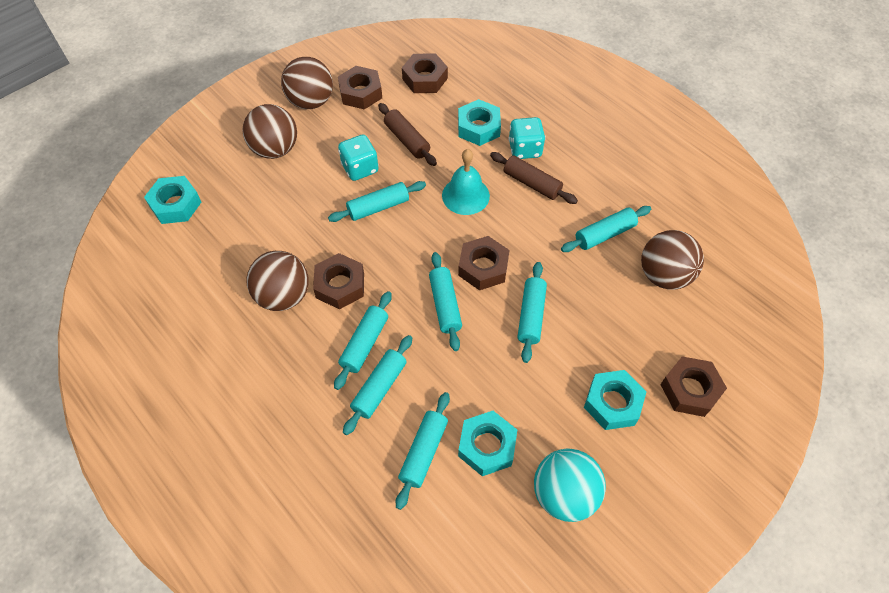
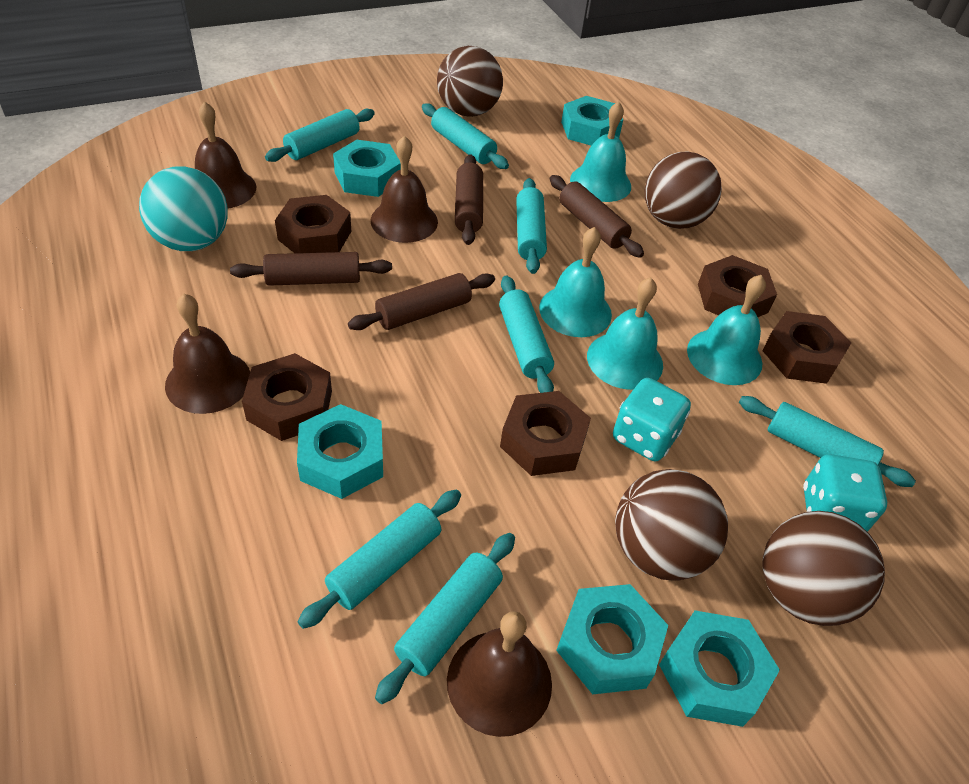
brown bell: 0 -> 4
brown rolling pin: 2 -> 4
turquoise bell: 1 -> 4
turquoise nut: 4 -> 5

